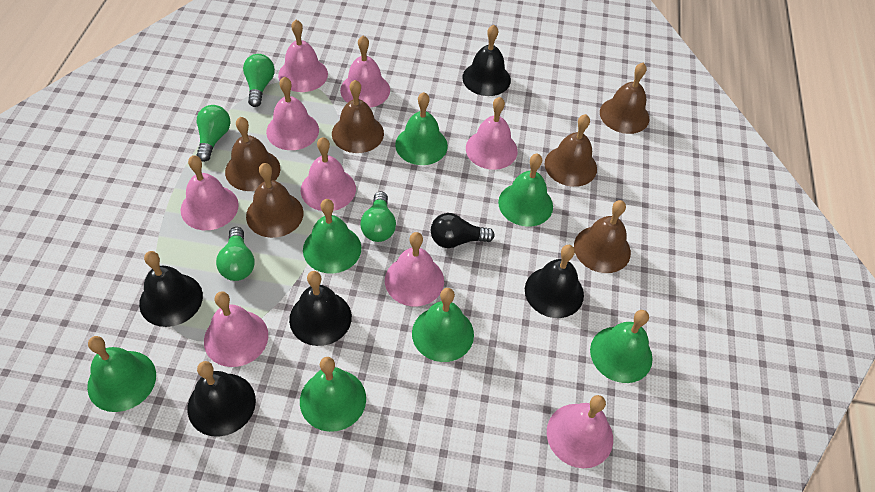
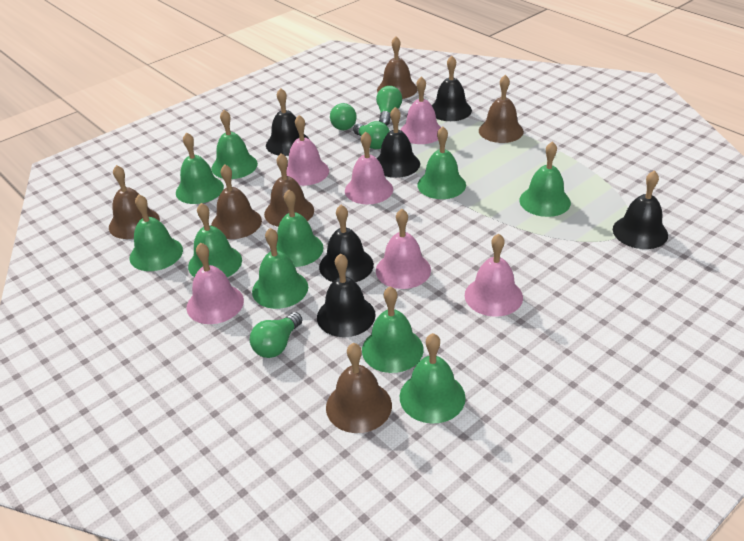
black bell: 5 -> 6
black light bulb: 1 -> 0
green bell: 7 -> 10
pink bell: 9 -> 6

